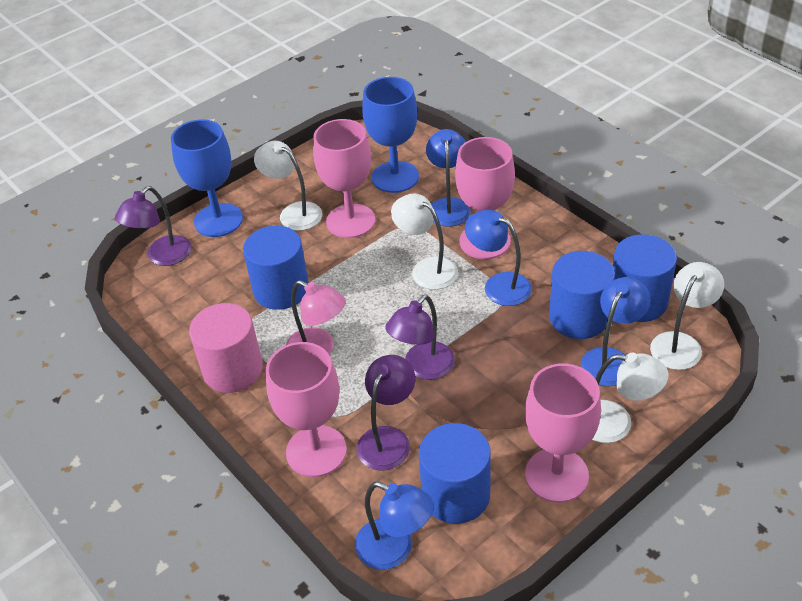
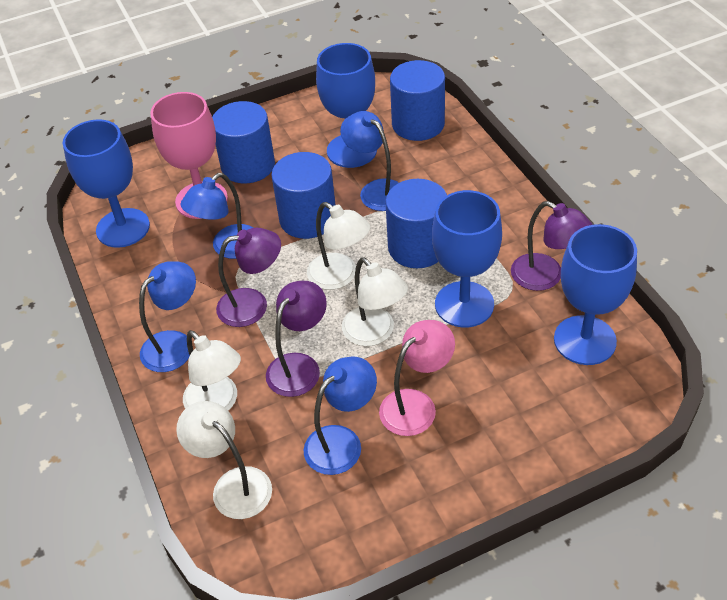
blue goblet: 2 -> 4
pink cylinder: 1 -> 0
pink goblet: 4 -> 1

